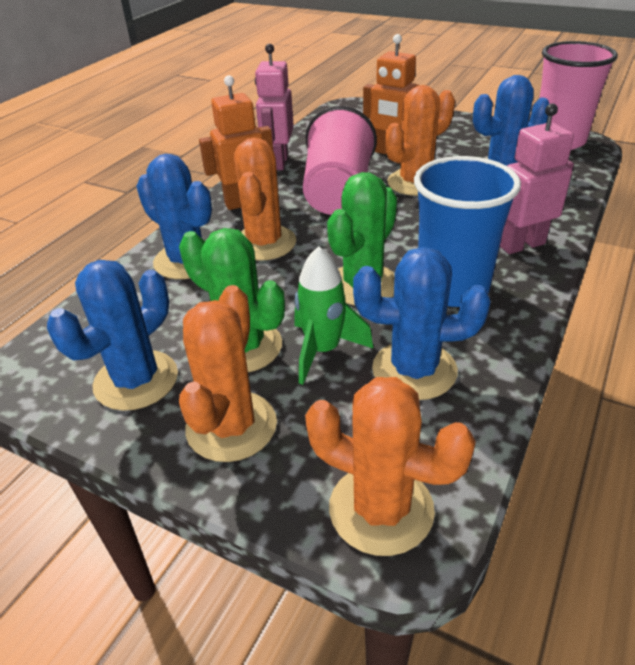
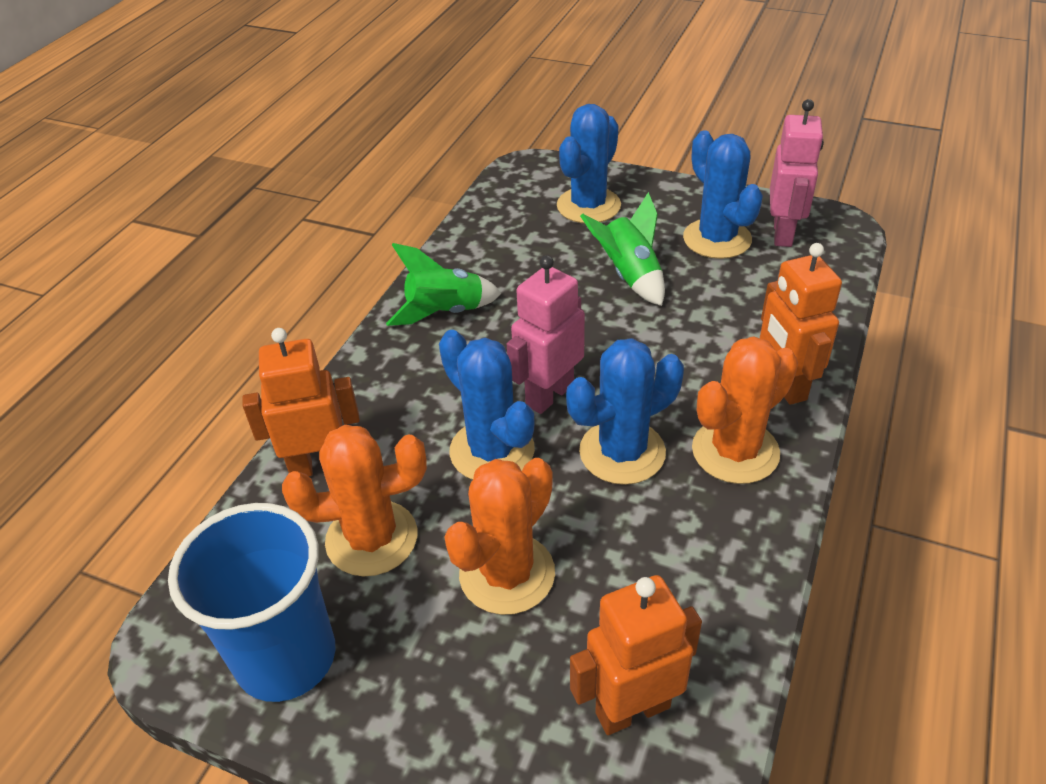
green cactus: 2 -> 0
green rocket: 1 -> 2
orange cactus: 4 -> 3
orange robot: 2 -> 3
pink cup: 2 -> 0

